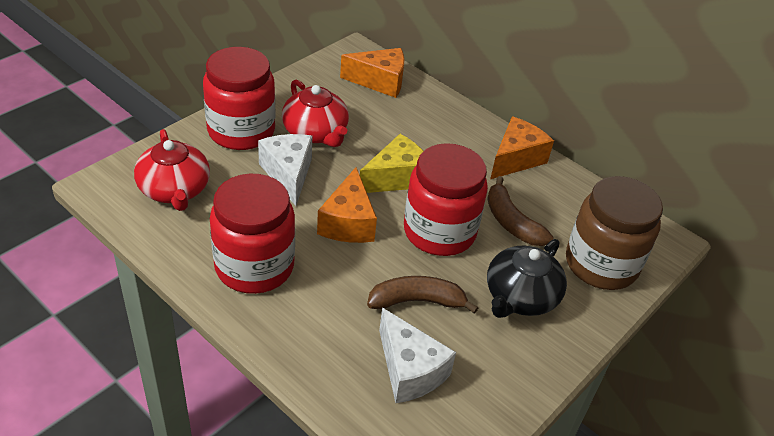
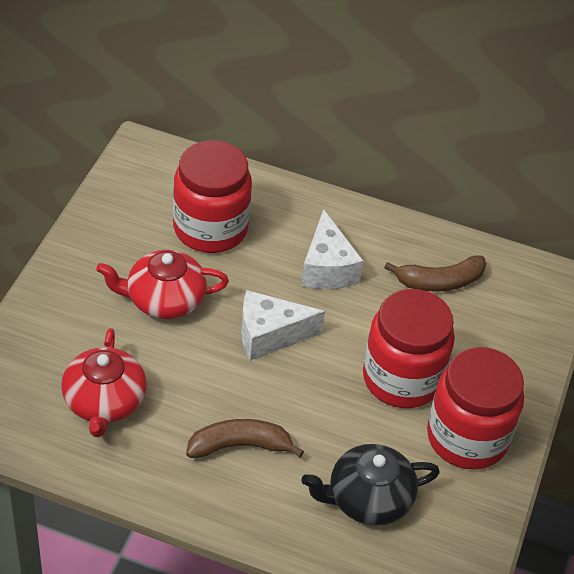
brown jar: 1 -> 0
orange cheese: 3 -> 0
yellow cheese: 1 -> 0

